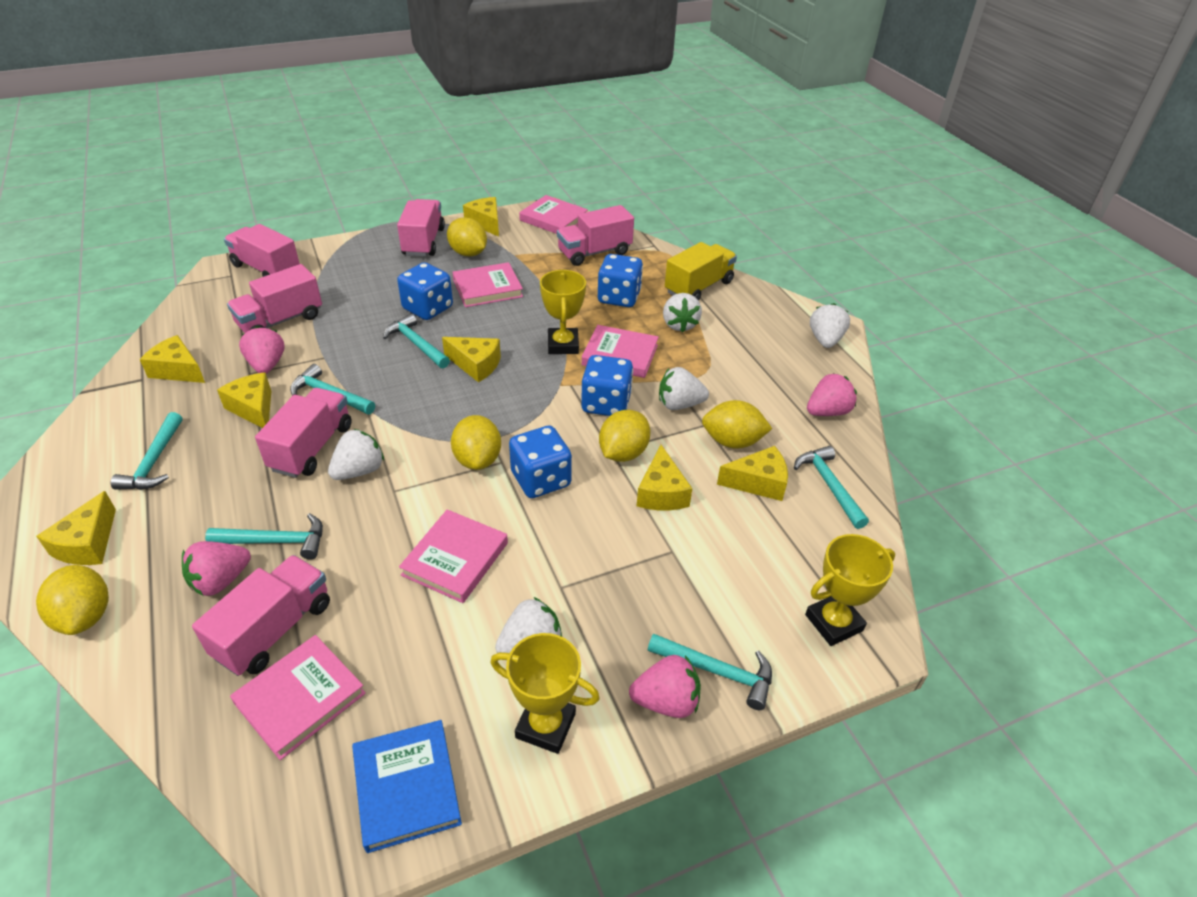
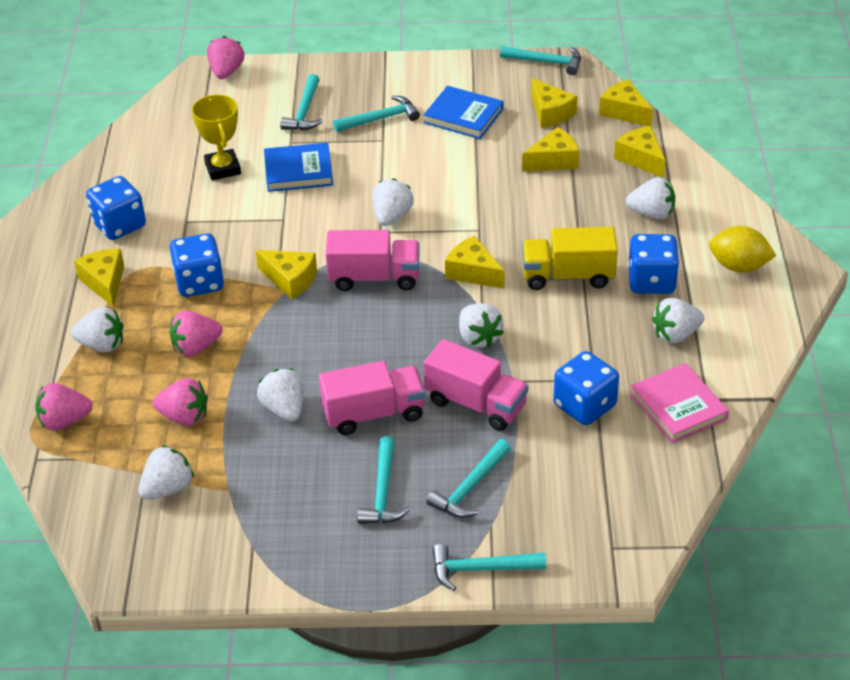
blue book: 1 -> 2
pink book: 5 -> 1
pink truck: 6 -> 3
white strawberry: 5 -> 7
yellow lemon: 5 -> 1
yellow trophy: 3 -> 1

